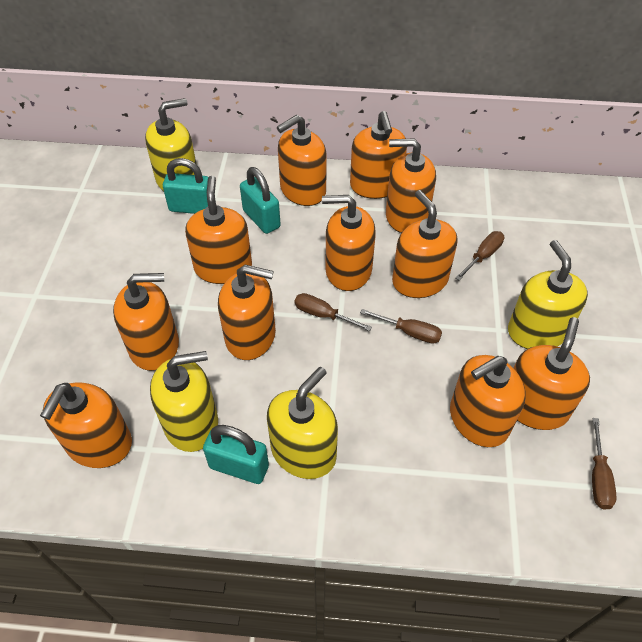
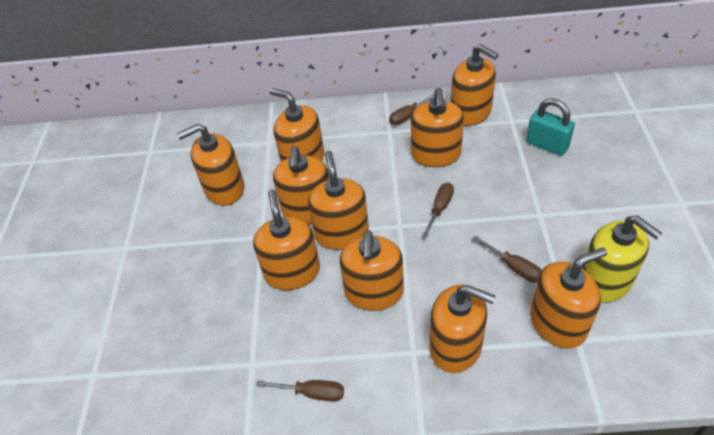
orange soap dispenser: 11 -> 10
turquoise padlock: 3 -> 1
yellow soap dispenser: 4 -> 1

